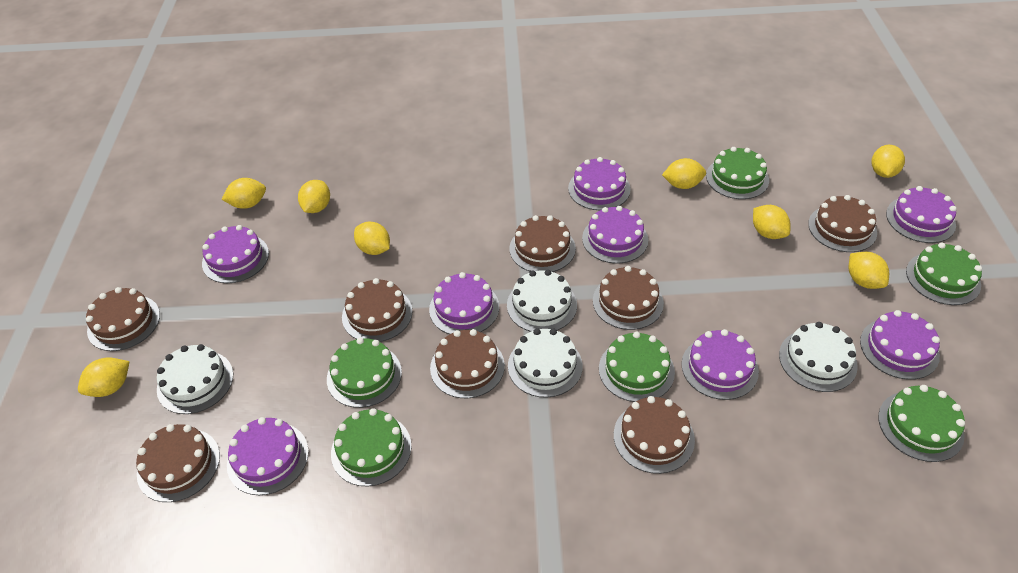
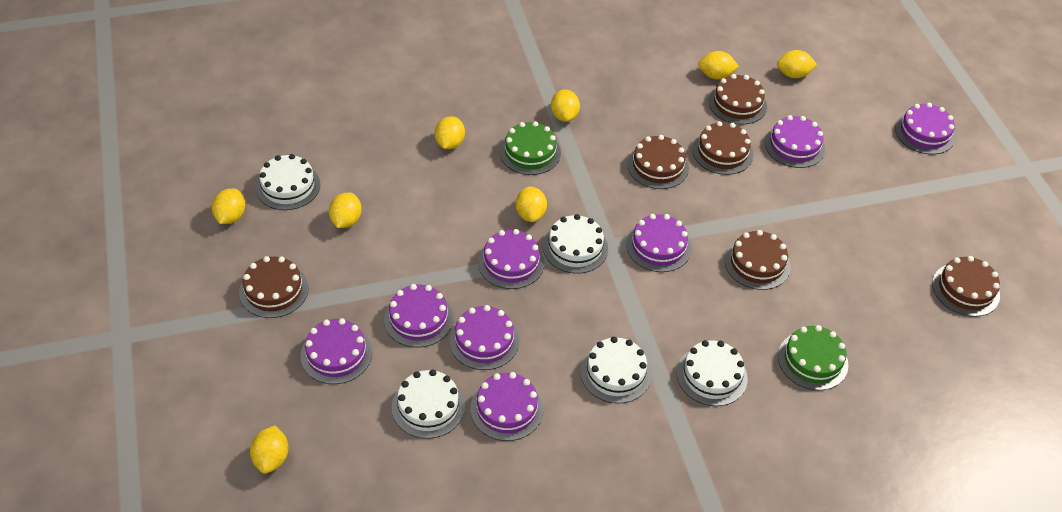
brown cake: 8 -> 6
green cake: 6 -> 2
white cake: 4 -> 5

